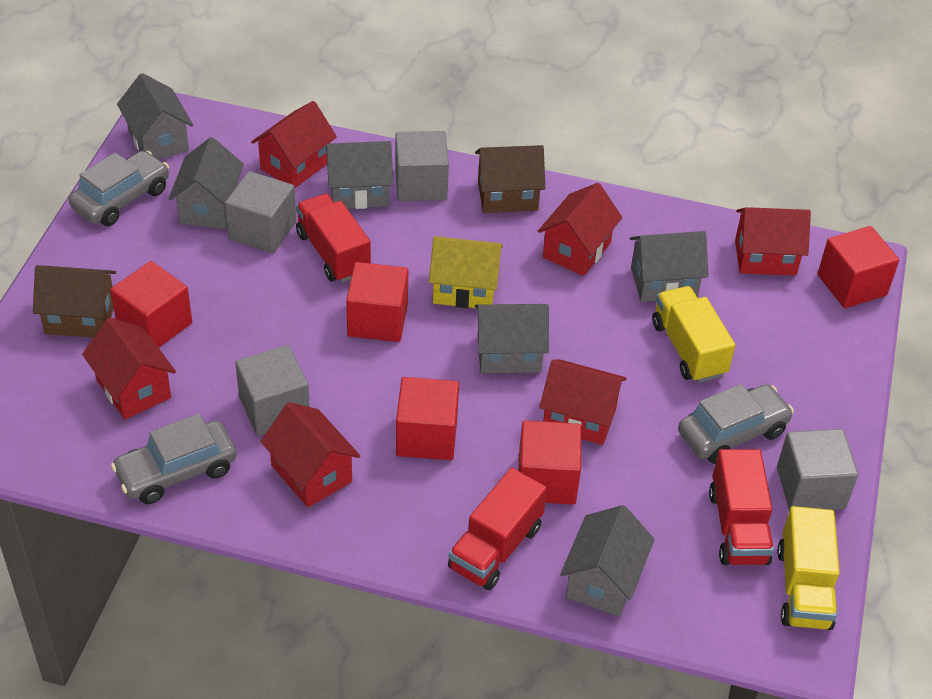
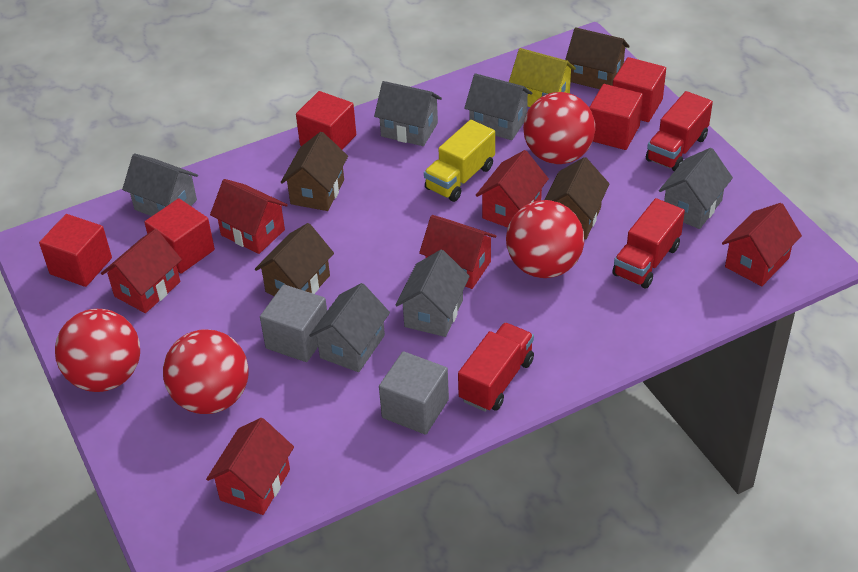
brown house: 2 -> 4
grey car: 3 -> 0
grey cube: 4 -> 2
red ball: 0 -> 4
yellow truck: 2 -> 1

